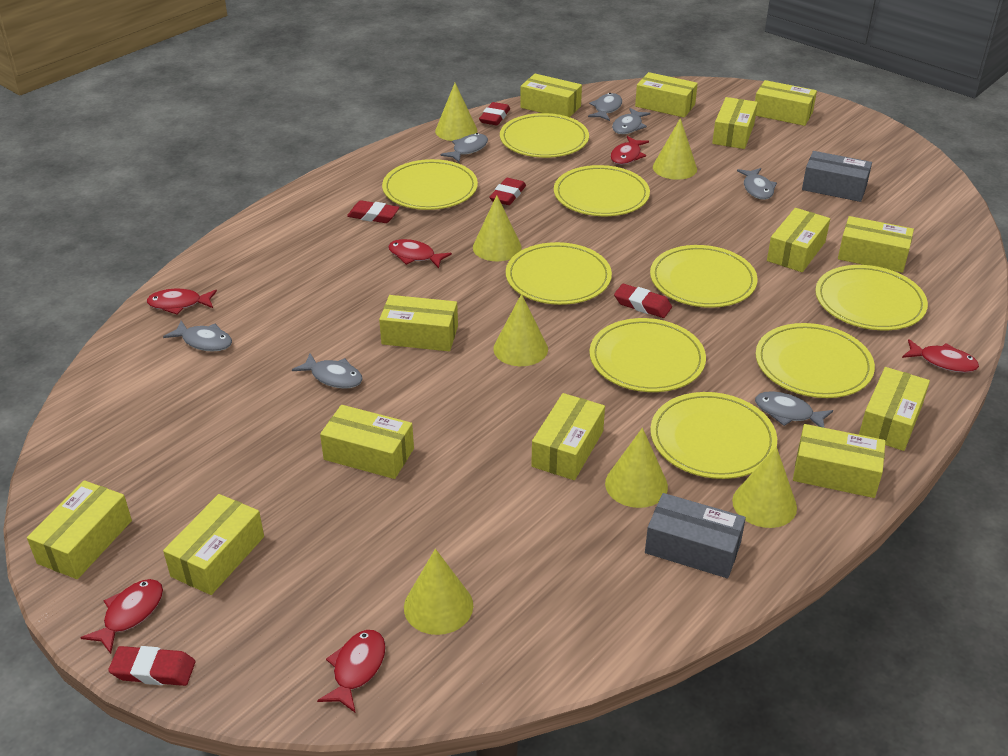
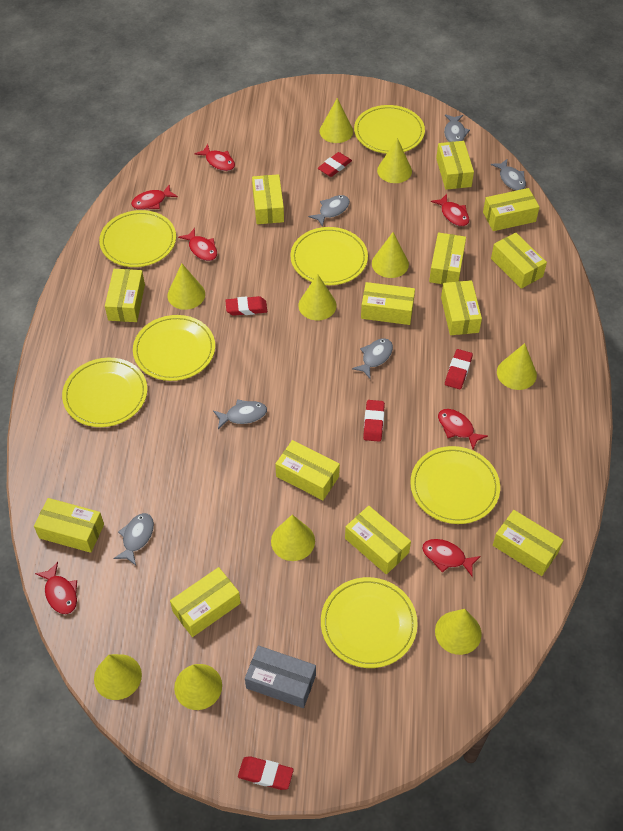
grey box: 2 -> 1
grey fish: 7 -> 6
red fish: 6 -> 7
yellow cone: 7 -> 10
yellow plate: 9 -> 7

